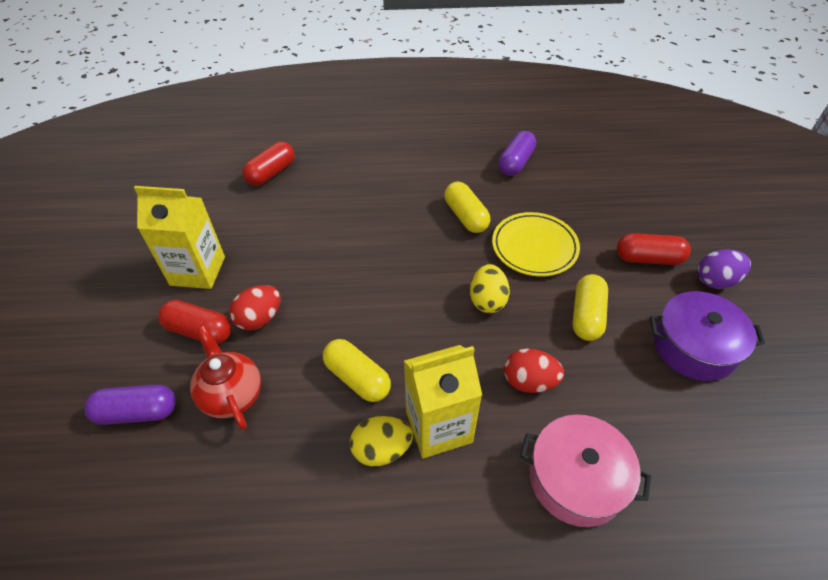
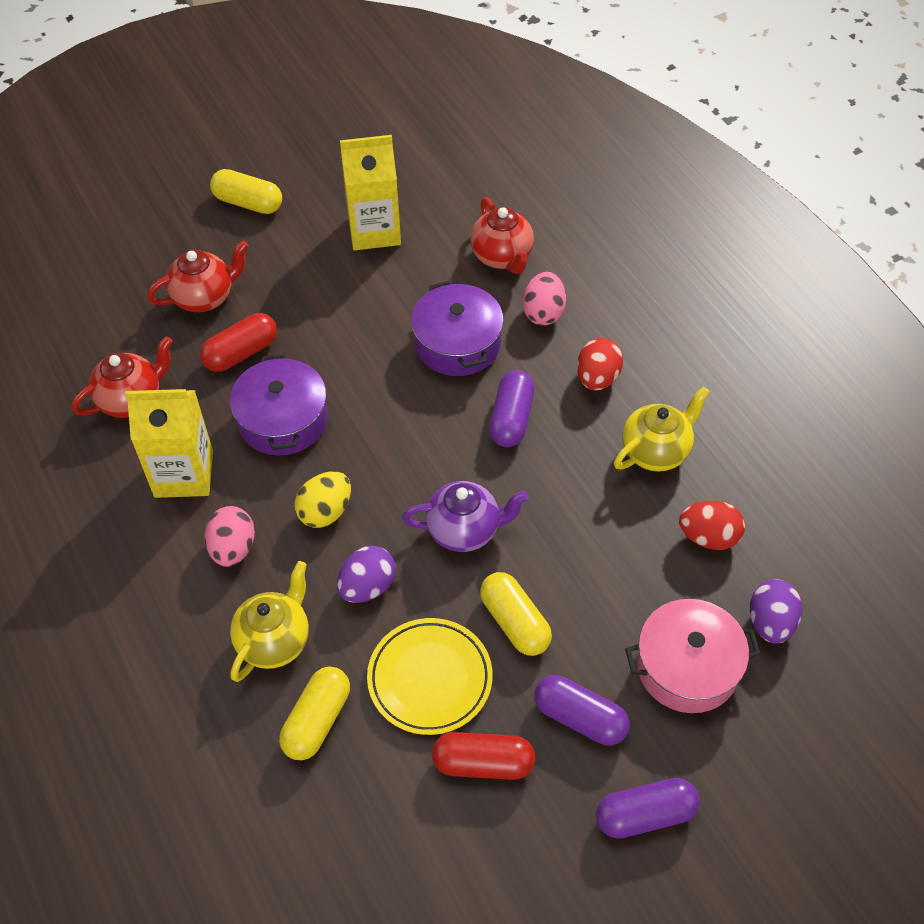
pink egg: 0 -> 2
purple capsule: 2 -> 3
purple egg: 1 -> 2
purple pot: 1 -> 2
purple teapot: 0 -> 1
red capsule: 3 -> 2
red teapot: 1 -> 3
yellow egg: 2 -> 1
yellow teapot: 0 -> 2

